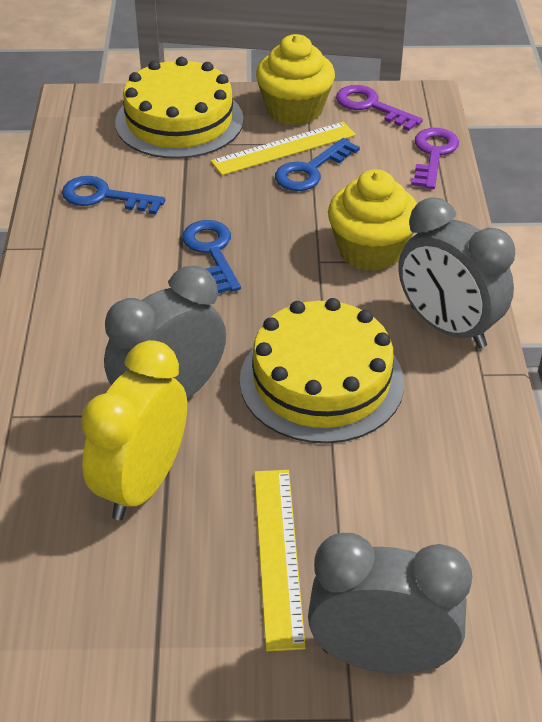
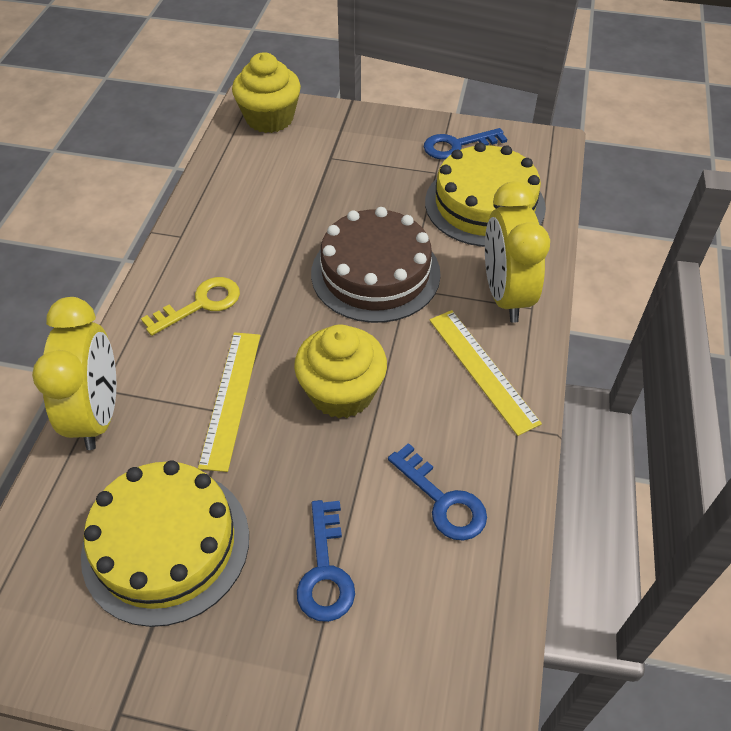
brown cake: 0 -> 1
grey clock: 3 -> 0
purple key: 2 -> 0
yellow clock: 1 -> 2
yellow key: 0 -> 1

